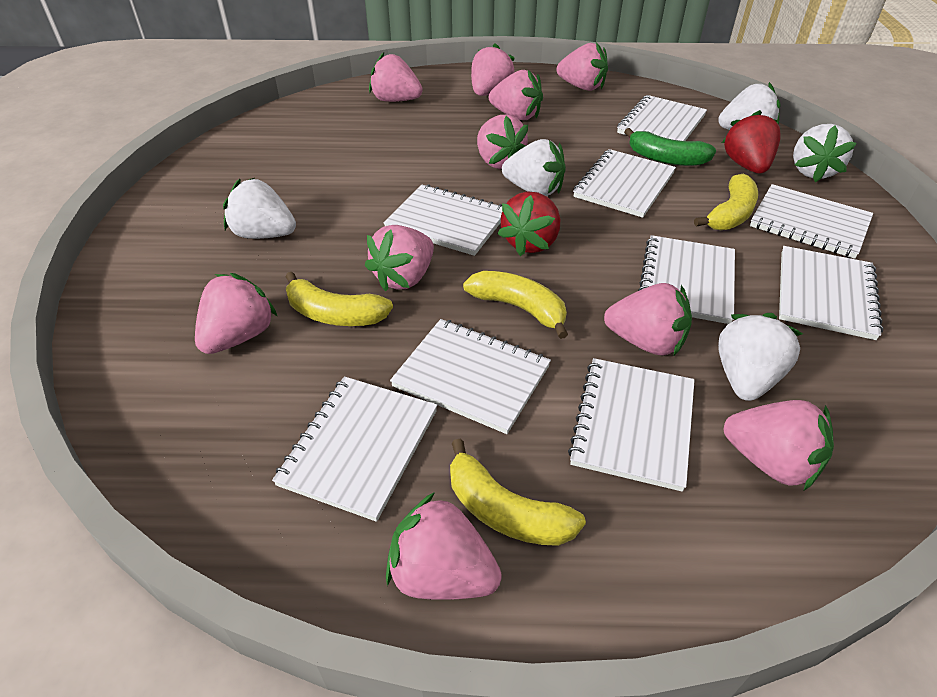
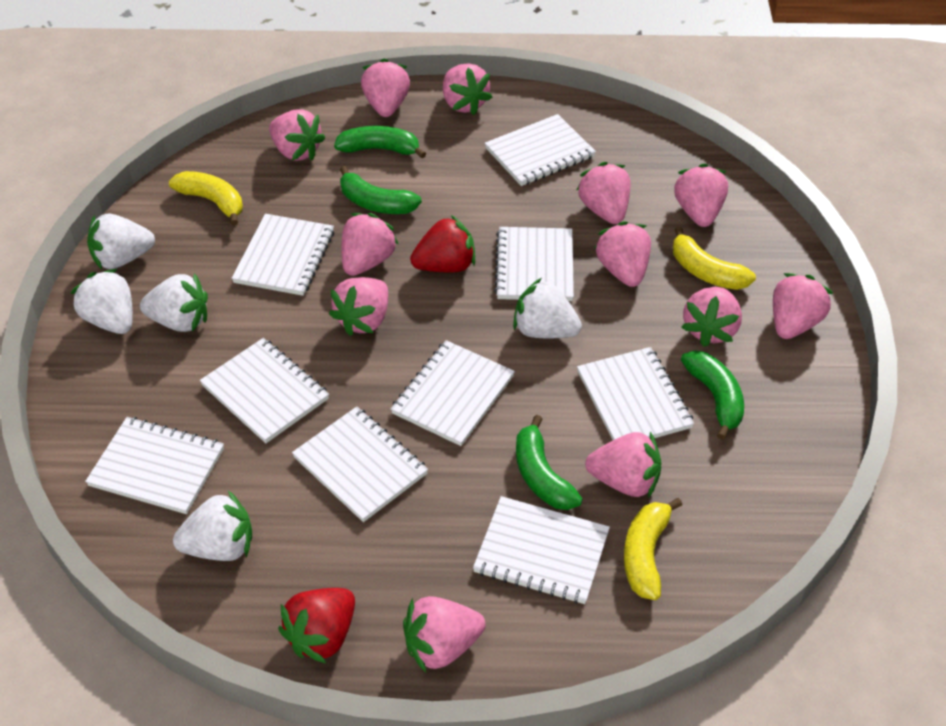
green banana: 1 -> 4
pink strawberry: 10 -> 12
yellow banana: 4 -> 3

